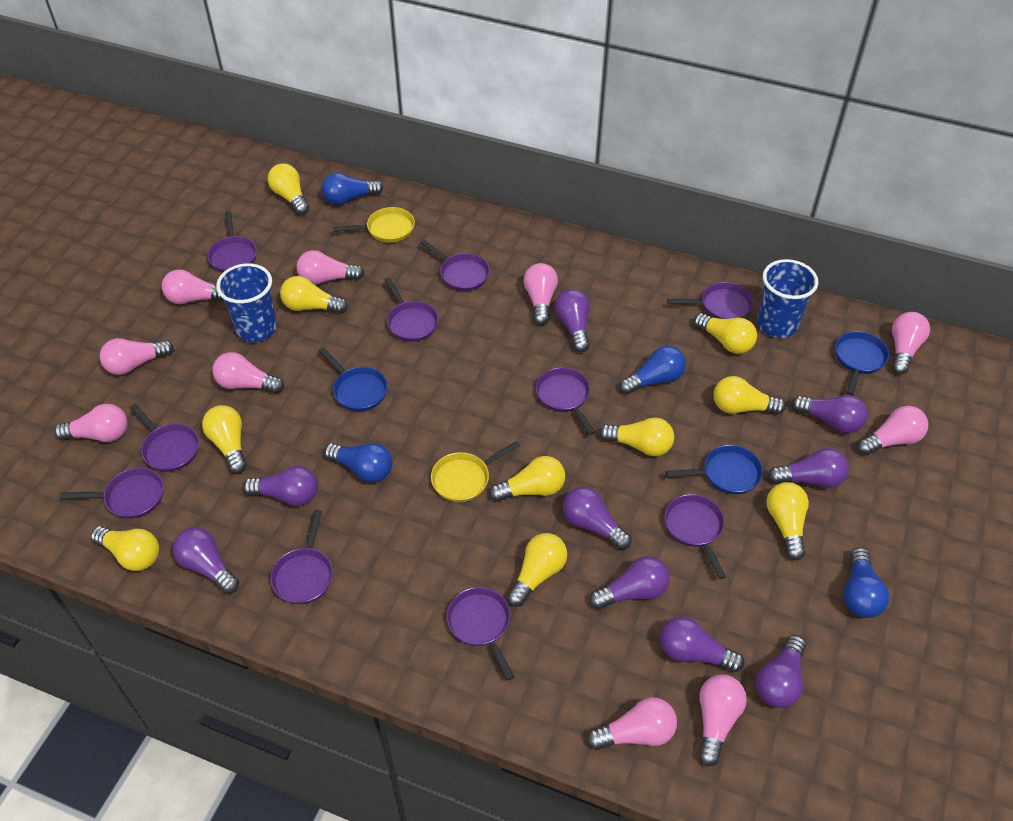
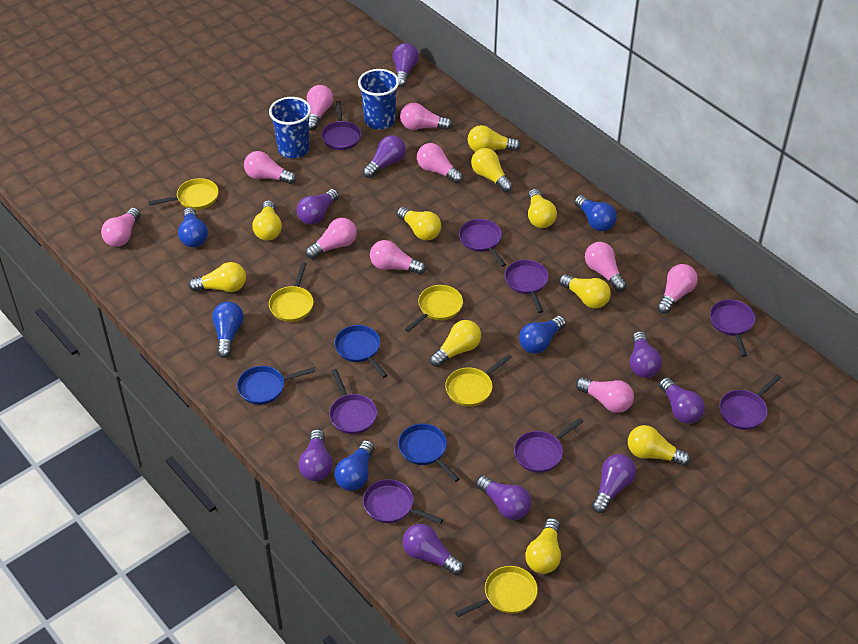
blue light bulb: 4 -> 5
purple pan: 10 -> 8
yellow pan: 2 -> 5

